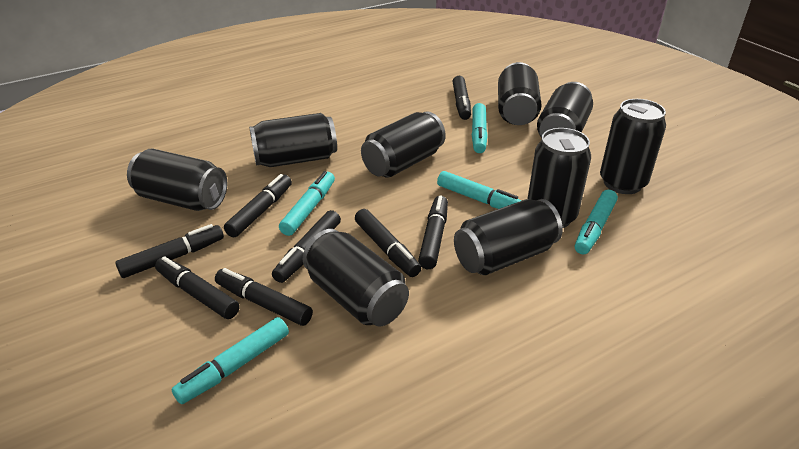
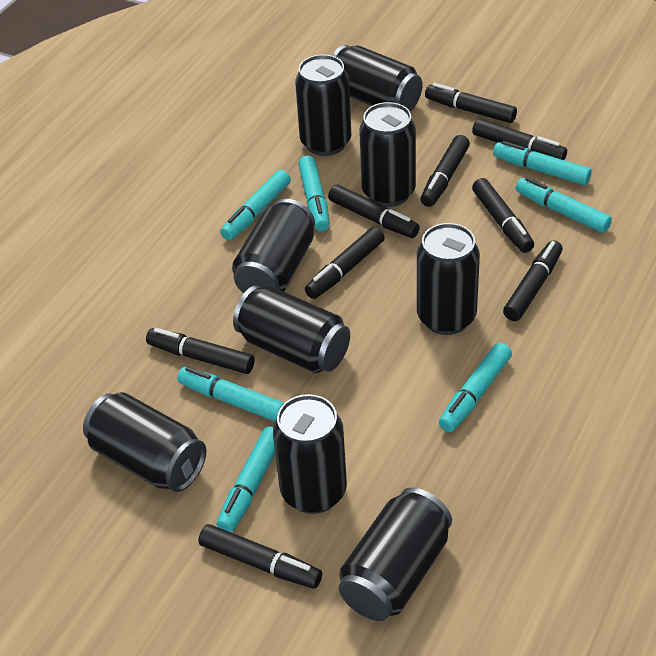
black marker: 8 -> 9
turquoise marker: 5 -> 7

